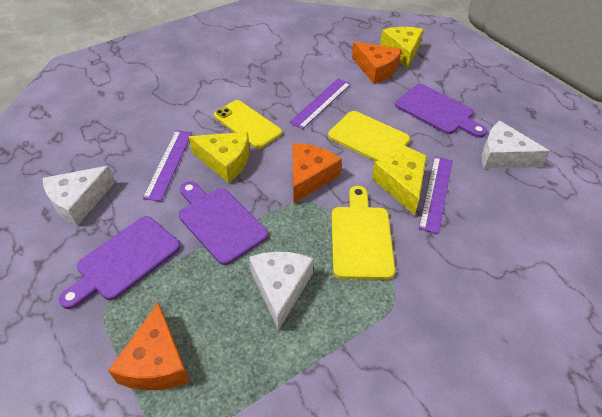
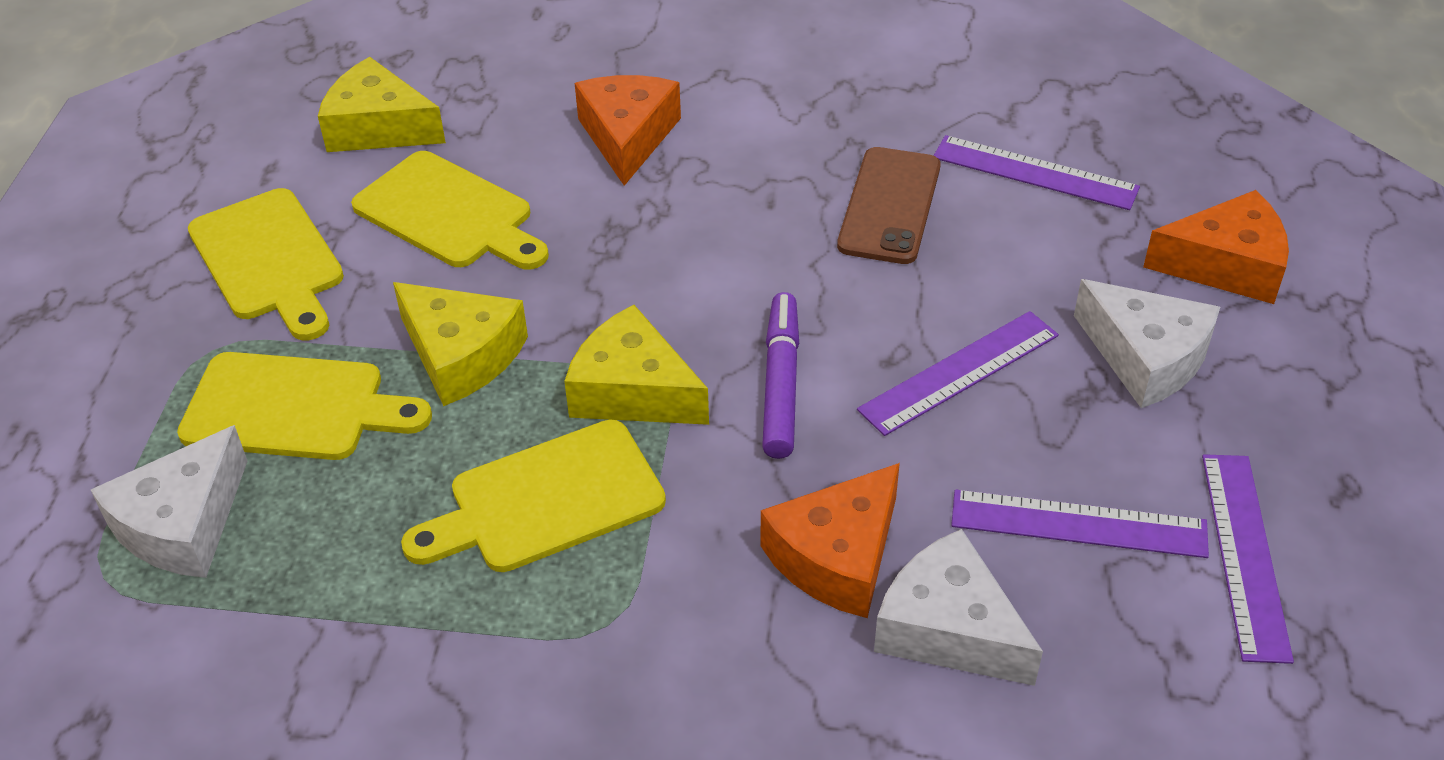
brown phone: 0 -> 1
purple cutting board: 3 -> 0
purple marker: 0 -> 1
purple ruler: 3 -> 4
yellow cutting board: 2 -> 4
yellow phone: 1 -> 0

